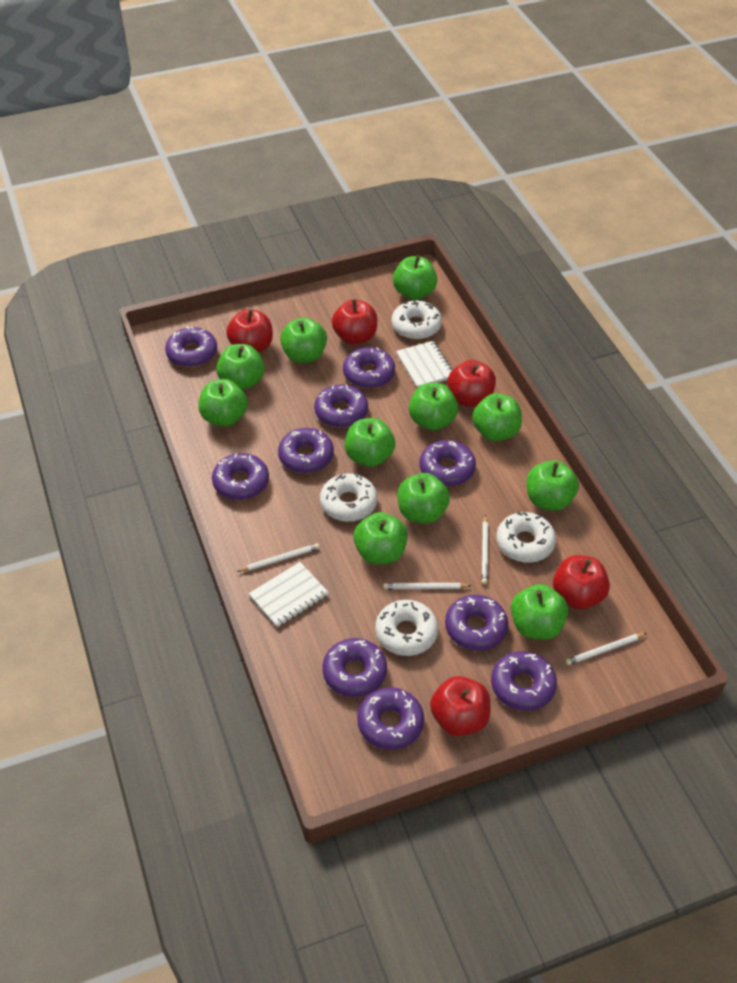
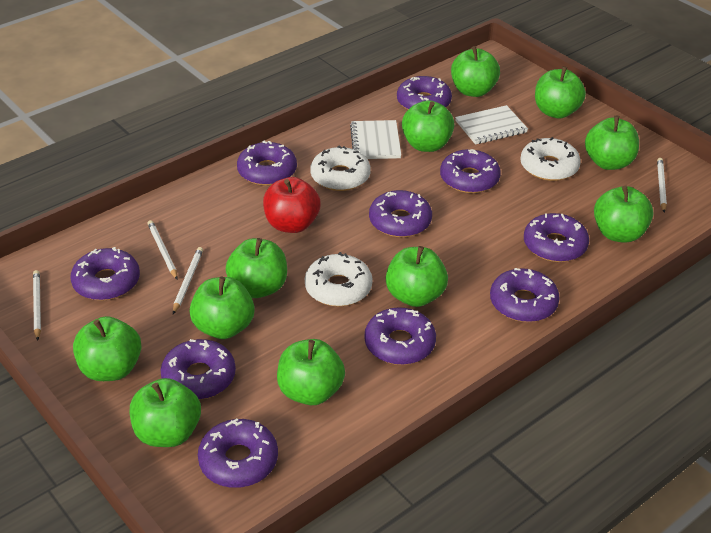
red apple: 5 -> 1
white donut: 4 -> 3

